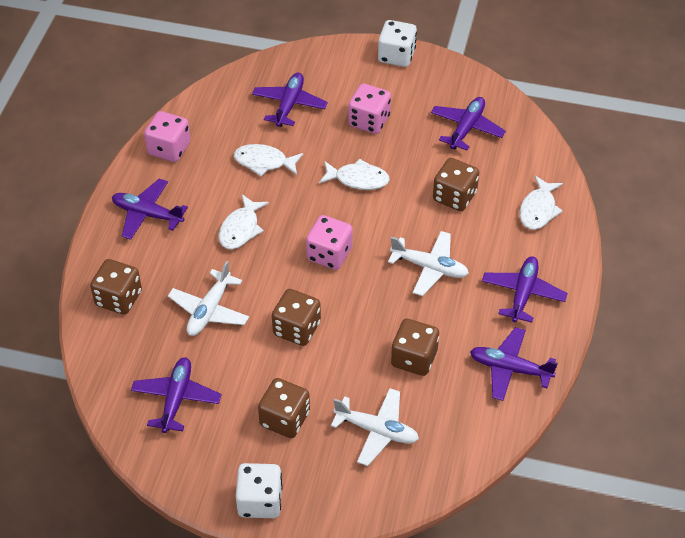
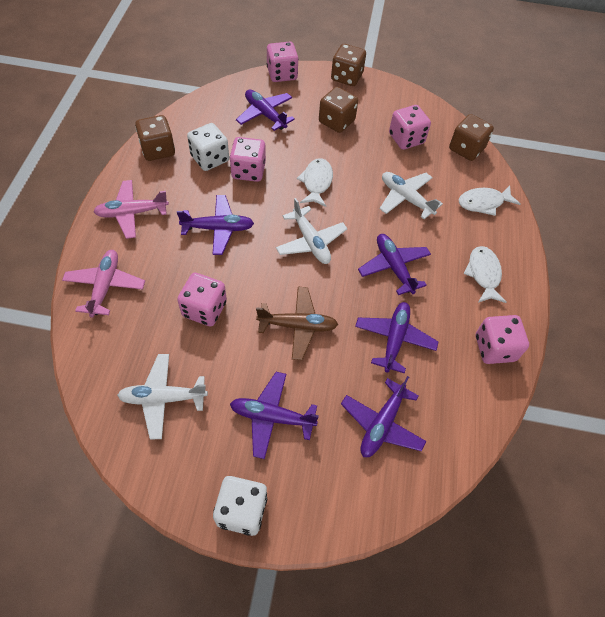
brown dice: 5 -> 4
brown plane: 0 -> 1
pink dice: 3 -> 5
pink plane: 0 -> 2
white fish: 4 -> 3

